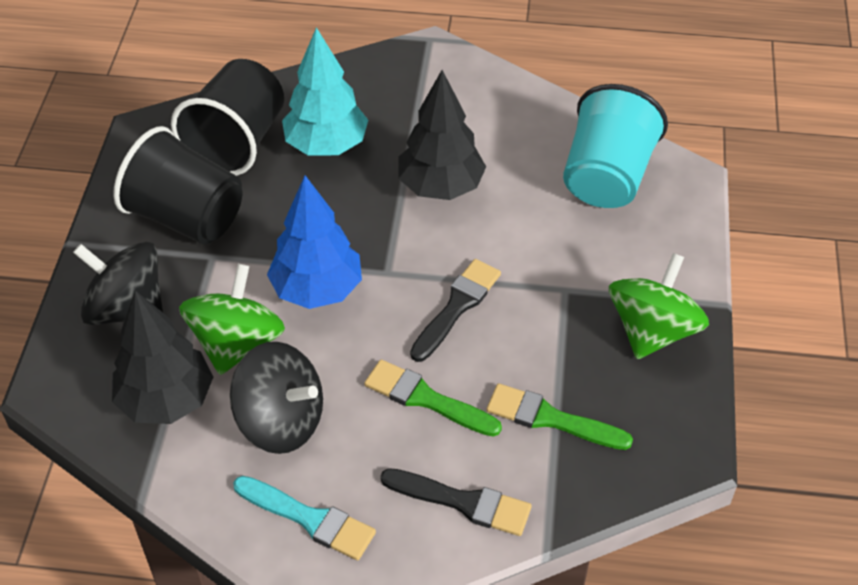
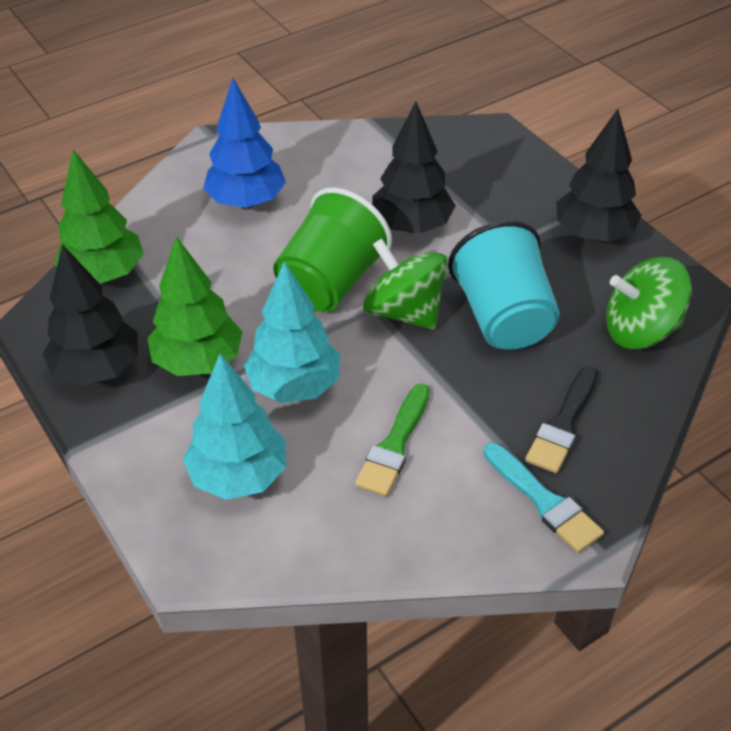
black brush: 2 -> 1
black cup: 2 -> 0
black spinning top: 2 -> 0
black tree: 2 -> 3
green brush: 2 -> 1
green cup: 0 -> 1
green tree: 0 -> 2
turquoise tree: 1 -> 2

